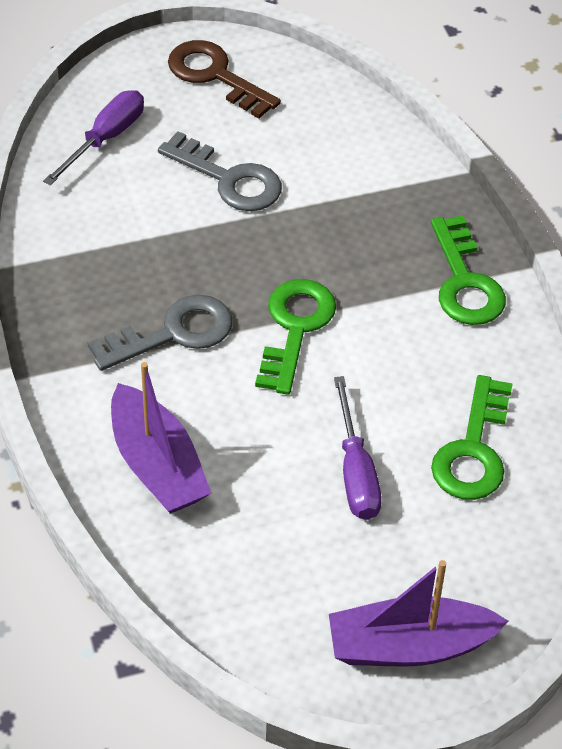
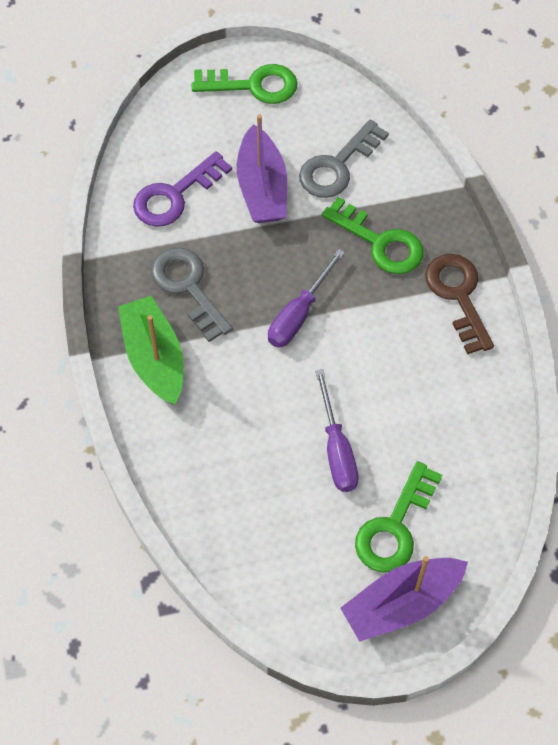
green boat: 0 -> 1
purple key: 0 -> 1

